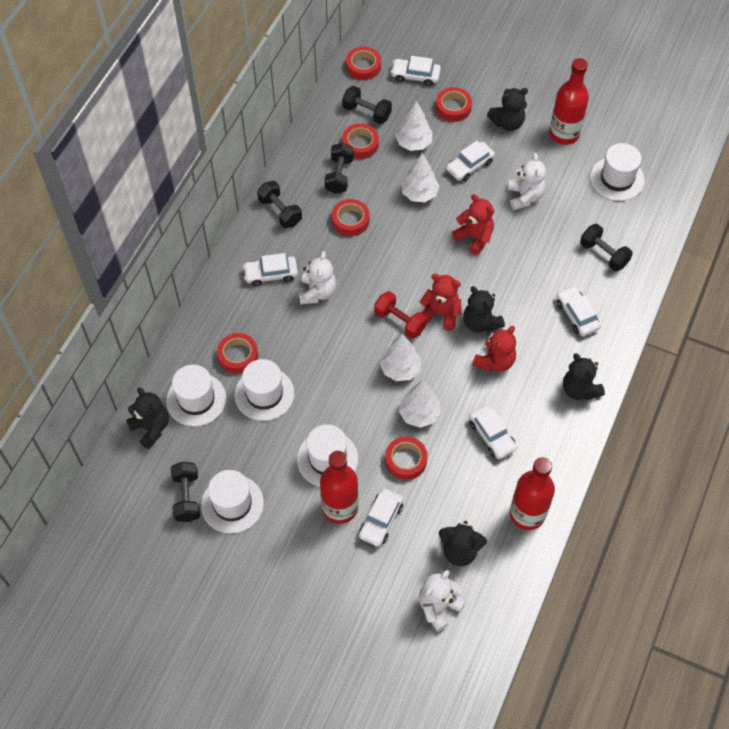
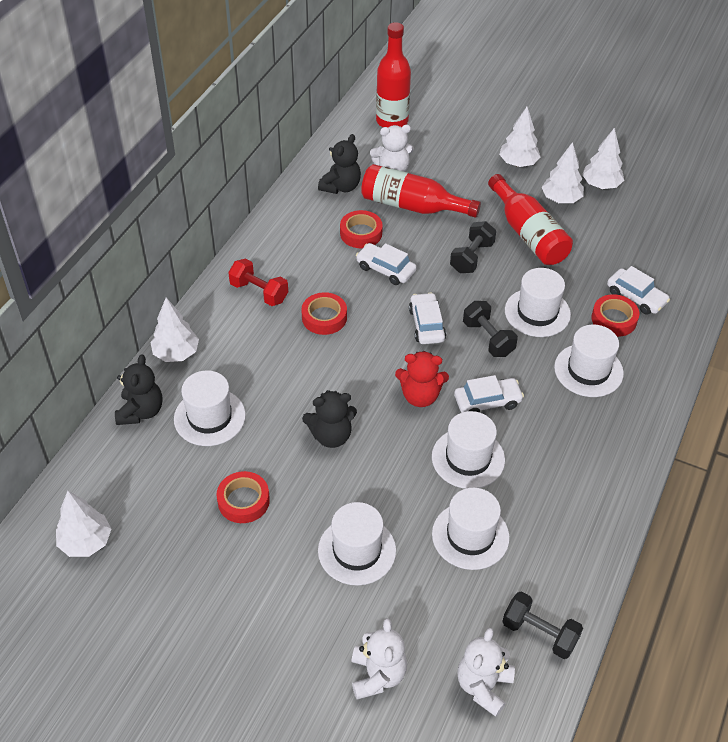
black dumbbell: 5 -> 3
black teddy bear: 5 -> 3
red tape: 6 -> 4
red teddy bear: 3 -> 1
white car: 6 -> 4
white hat: 5 -> 6
white tree: 4 -> 5

